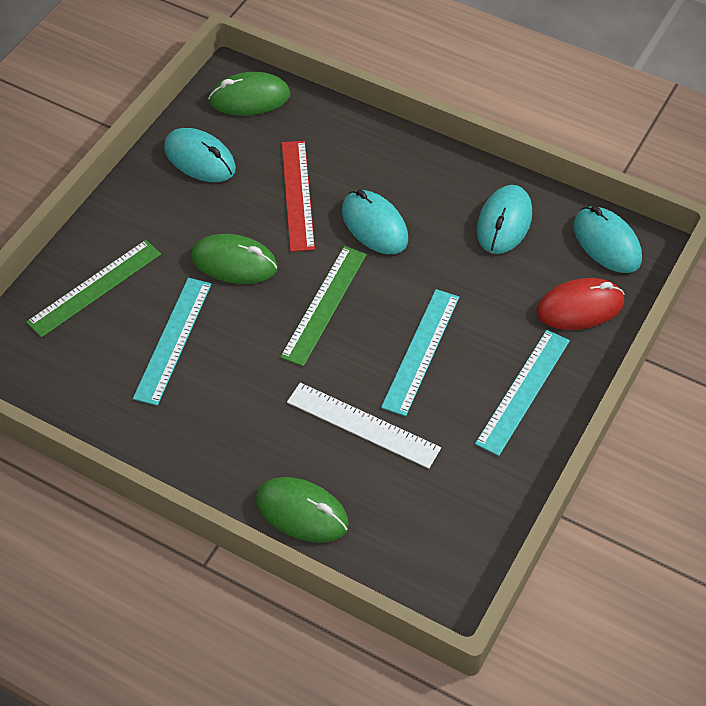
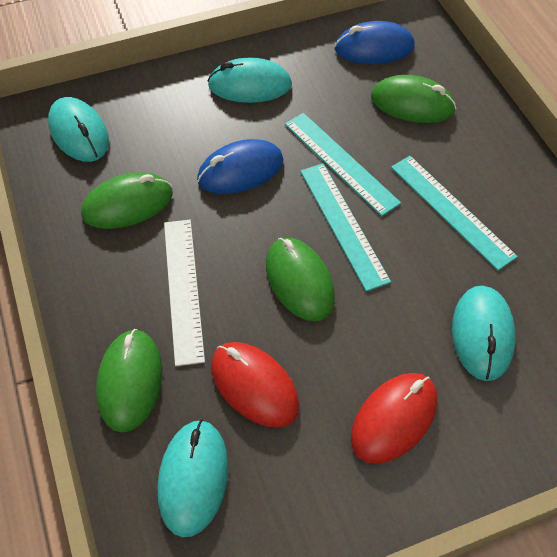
blue mouse: 0 -> 2
green mouse: 3 -> 4
green ruler: 2 -> 0
red mouse: 1 -> 2
red ruler: 1 -> 0

